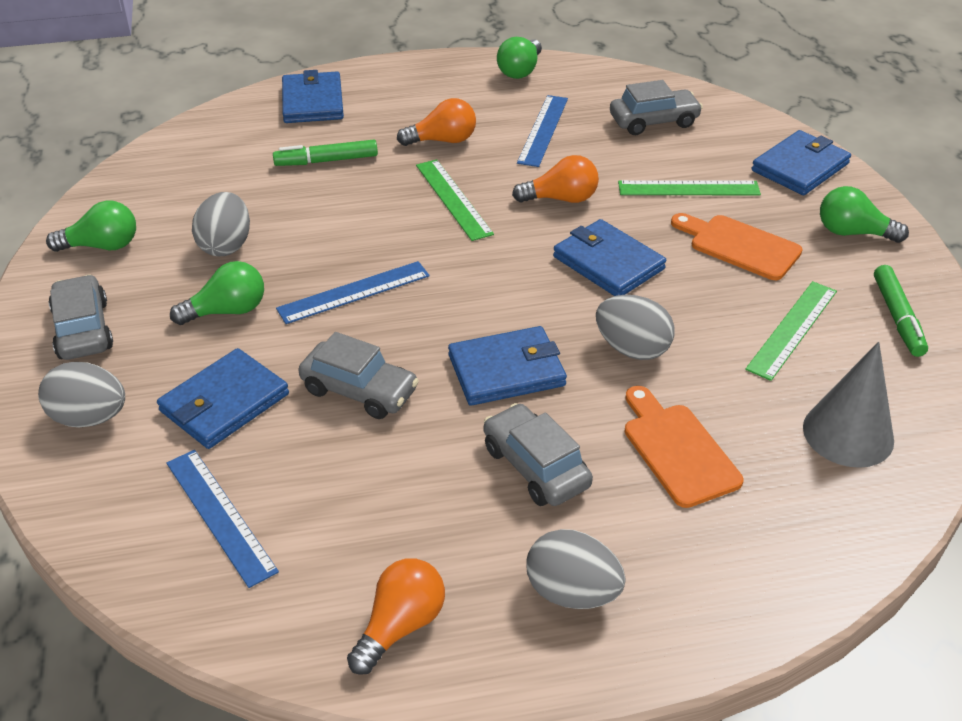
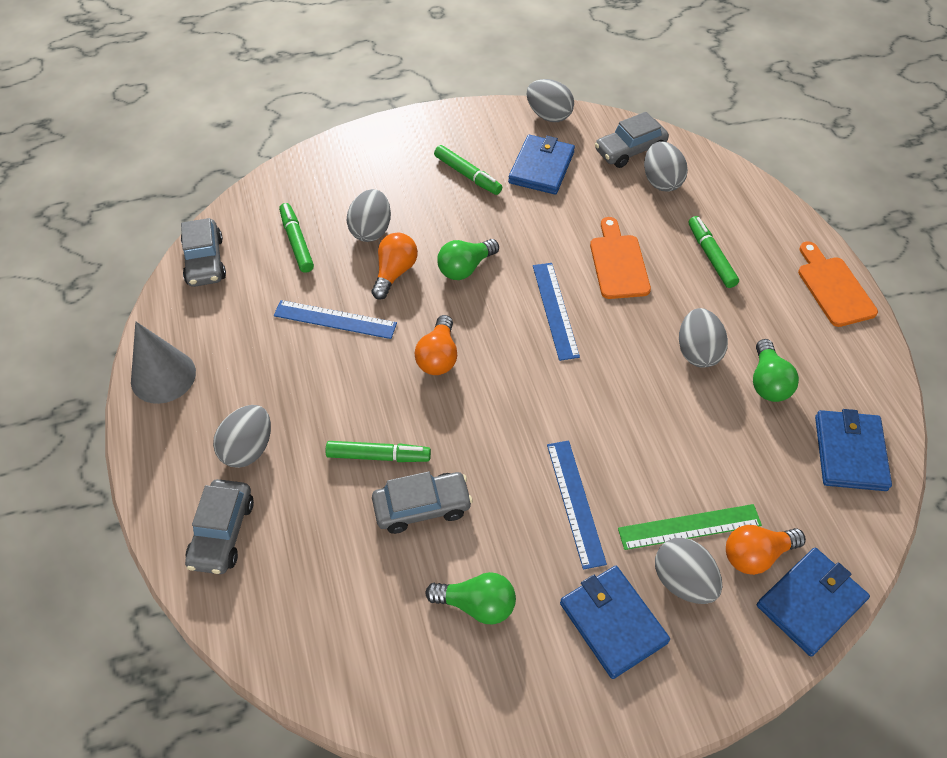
blue wallet: 5 -> 4
green light bulb: 4 -> 3
green marker: 2 -> 4
green ruler: 3 -> 1
grey egg: 4 -> 6

